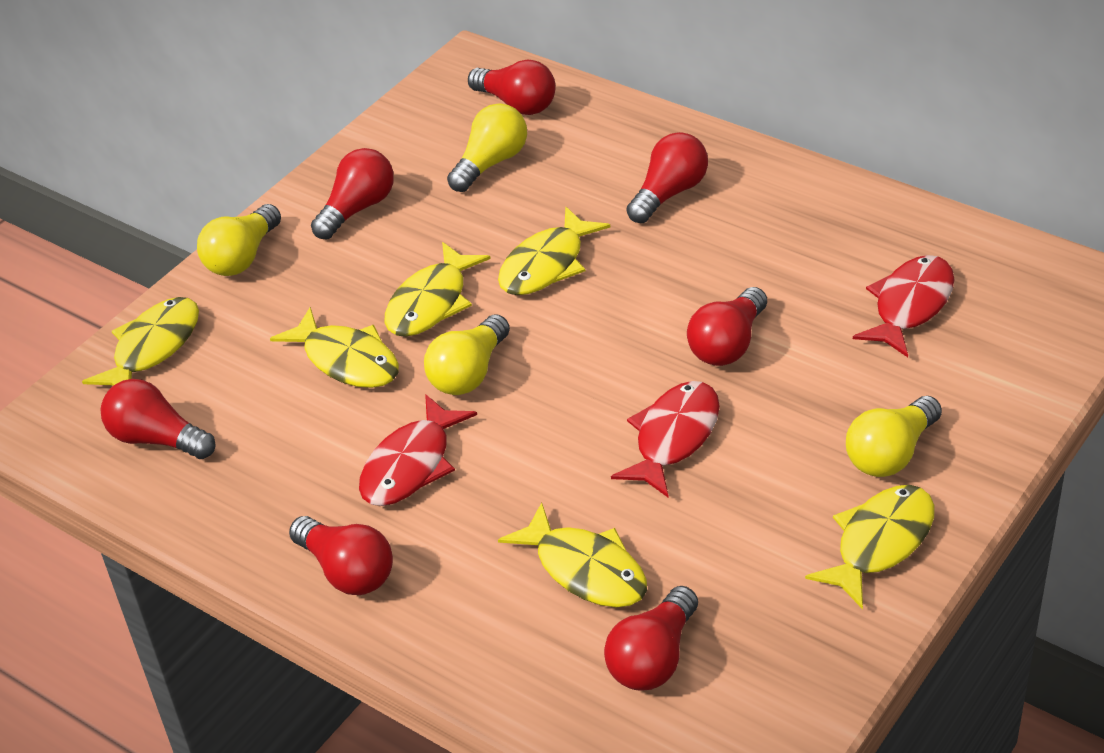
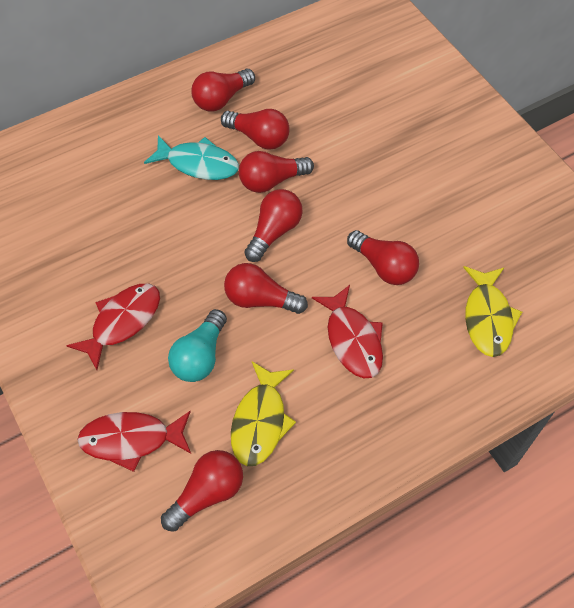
turquoise fish: 0 -> 1
turquoise light bulb: 0 -> 1
yellow fish: 6 -> 2
yellow light bulb: 4 -> 0

